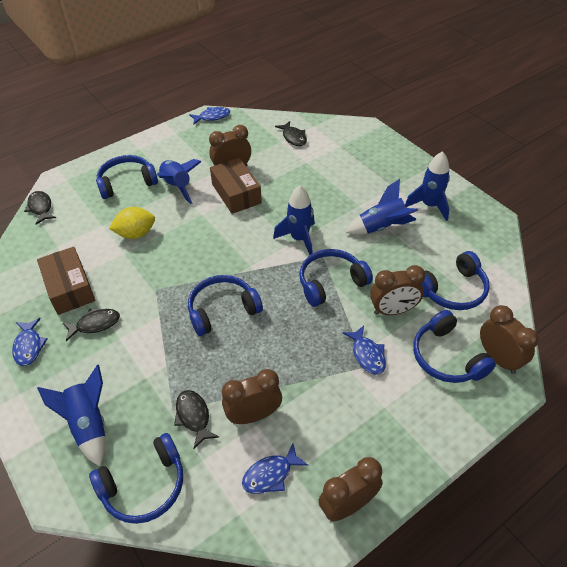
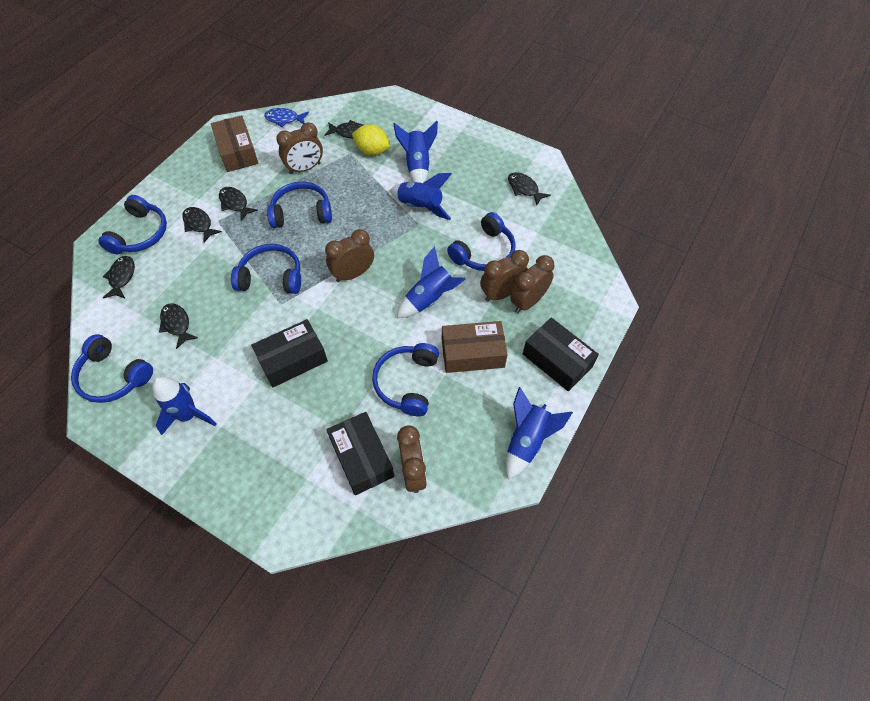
black box: 0 -> 3
black fish: 4 -> 6
blue fish: 4 -> 1

